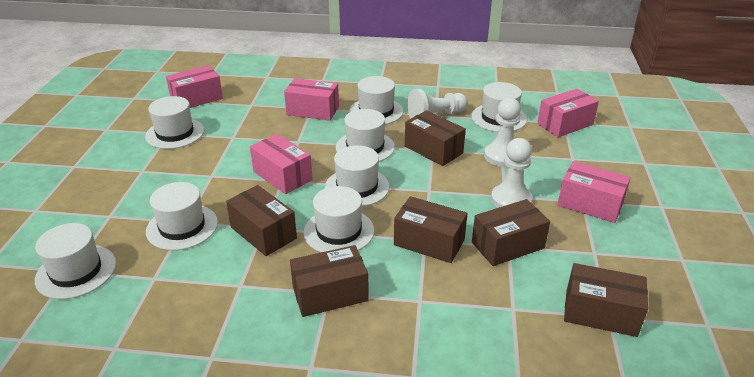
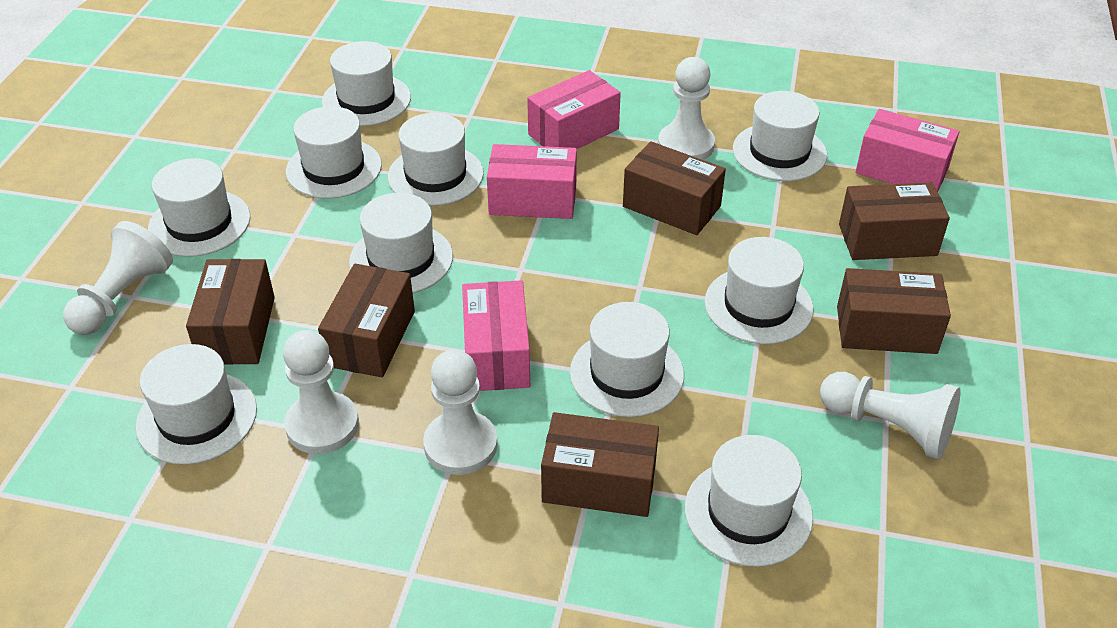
pink box: 5 -> 4
white hat: 8 -> 10
white pawn: 3 -> 5

